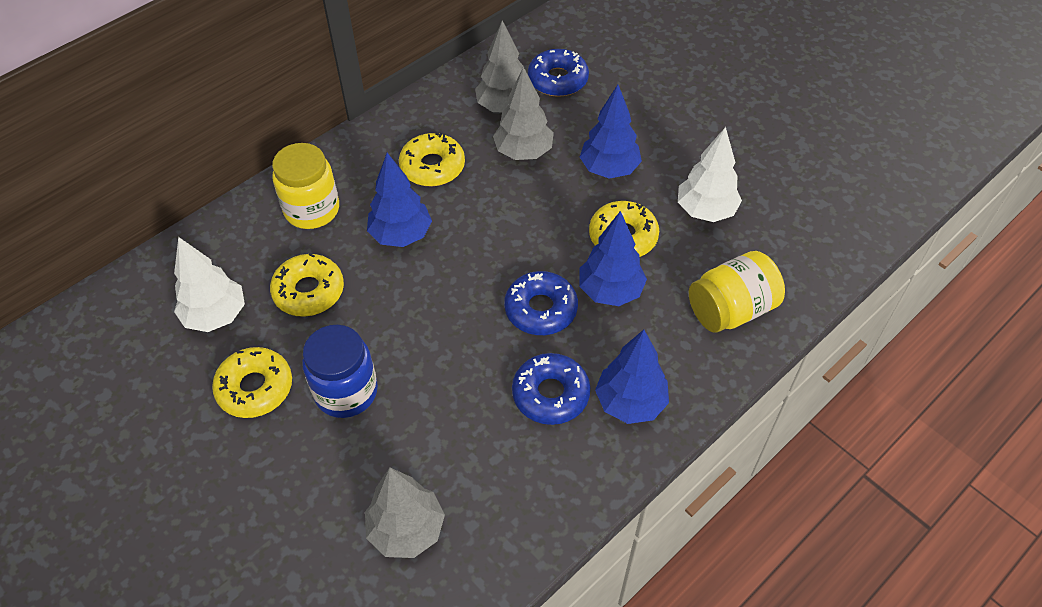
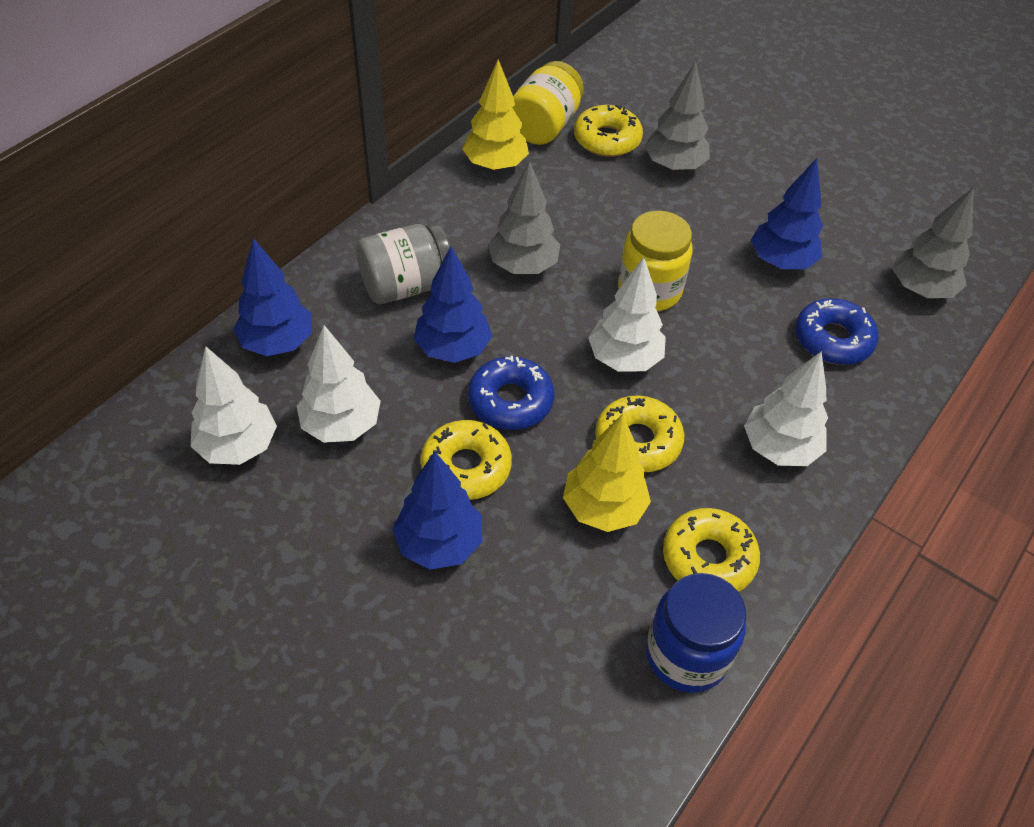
blue donut: 3 -> 2
grey jar: 0 -> 1
white tree: 2 -> 4
yellow tree: 0 -> 2

